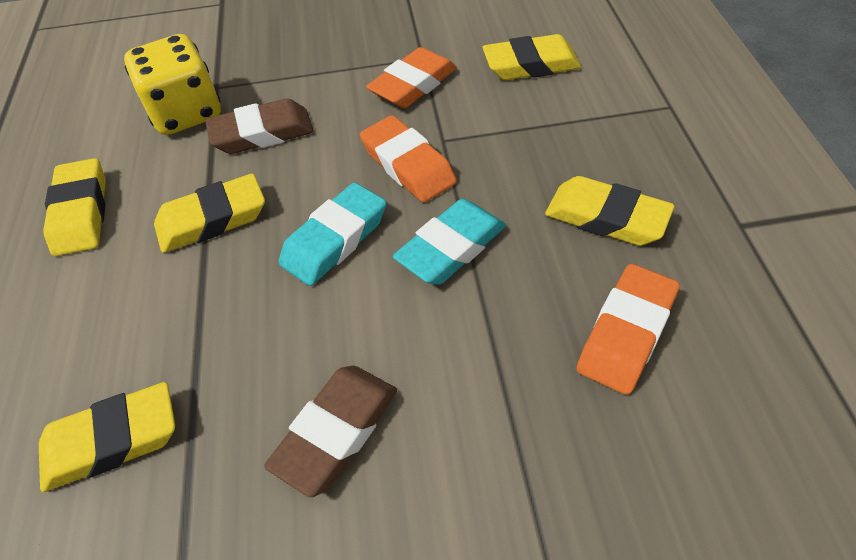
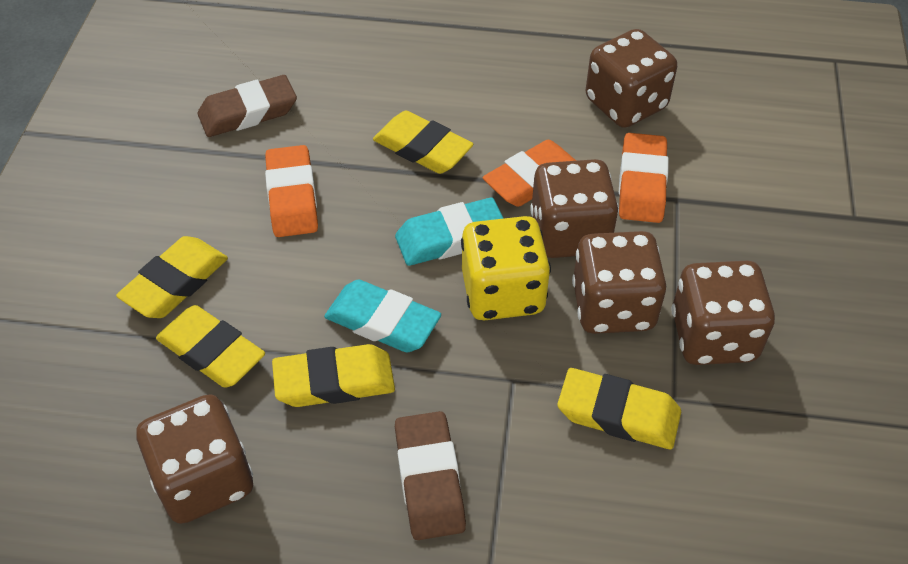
brown dice: 0 -> 5

